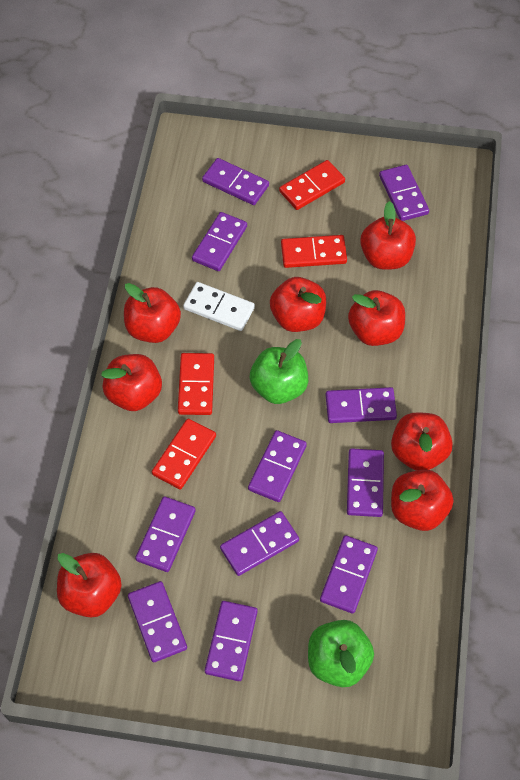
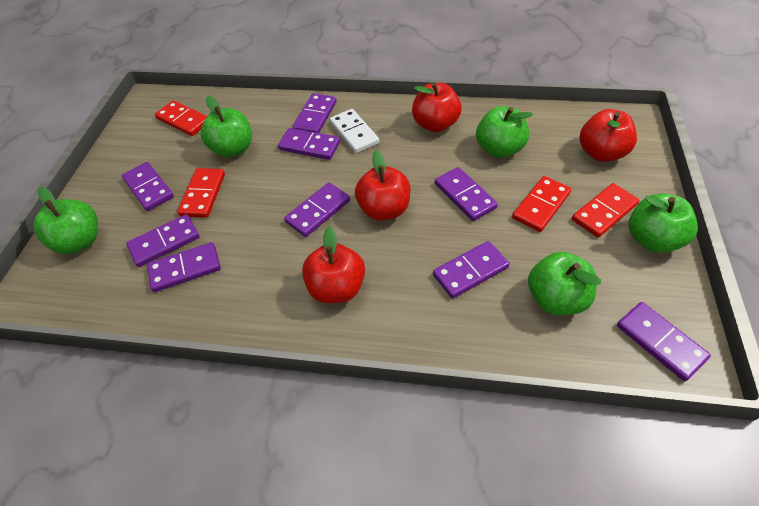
green apple: 2 -> 5
purple domino: 11 -> 9
red apple: 8 -> 4

